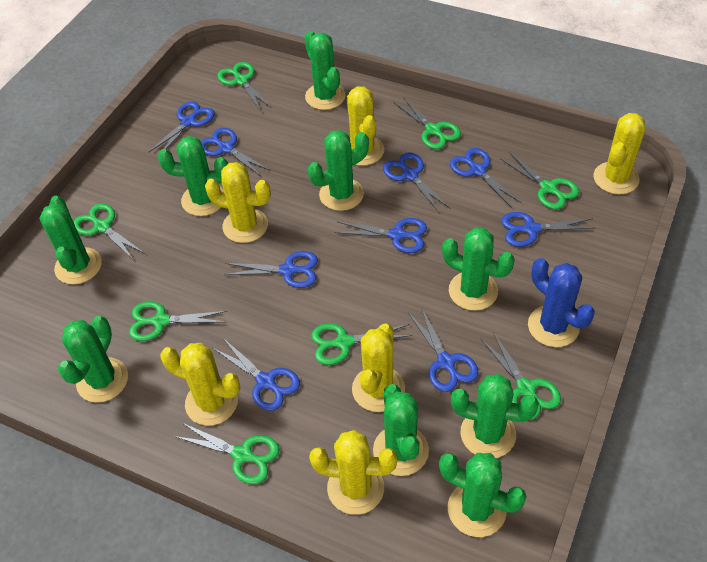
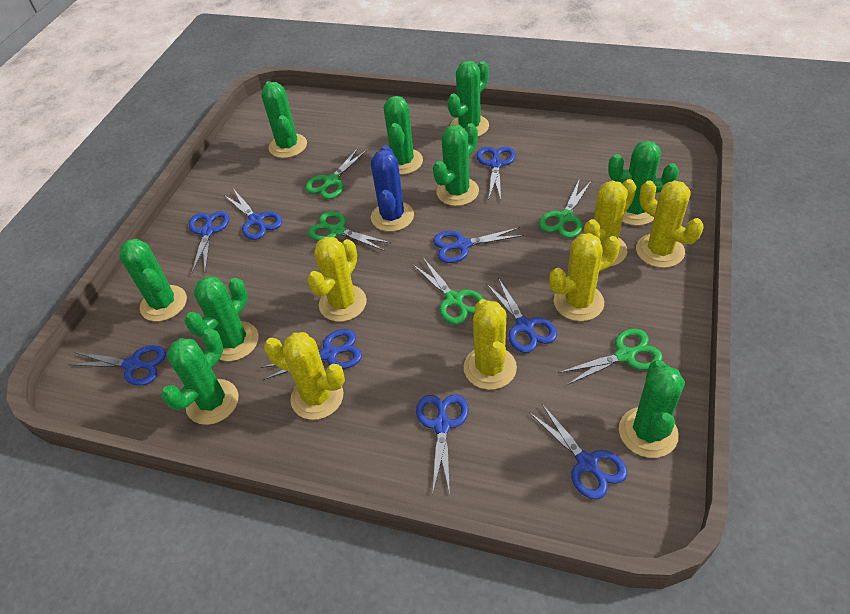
green scissors: 8 -> 5

